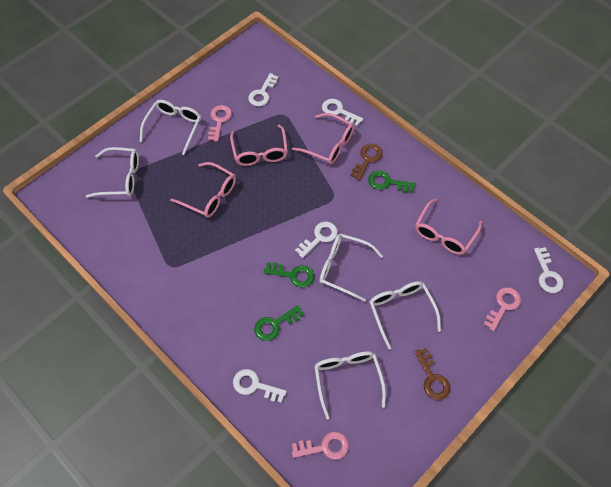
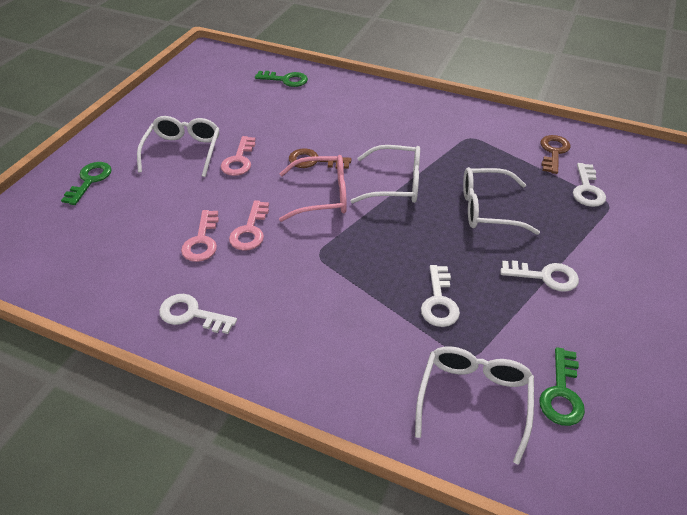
pink glasses: 4 -> 1
white glasses: 5 -> 4
white key: 5 -> 4

